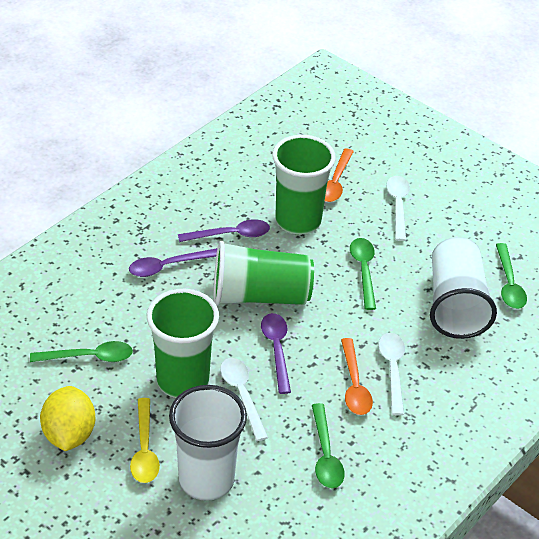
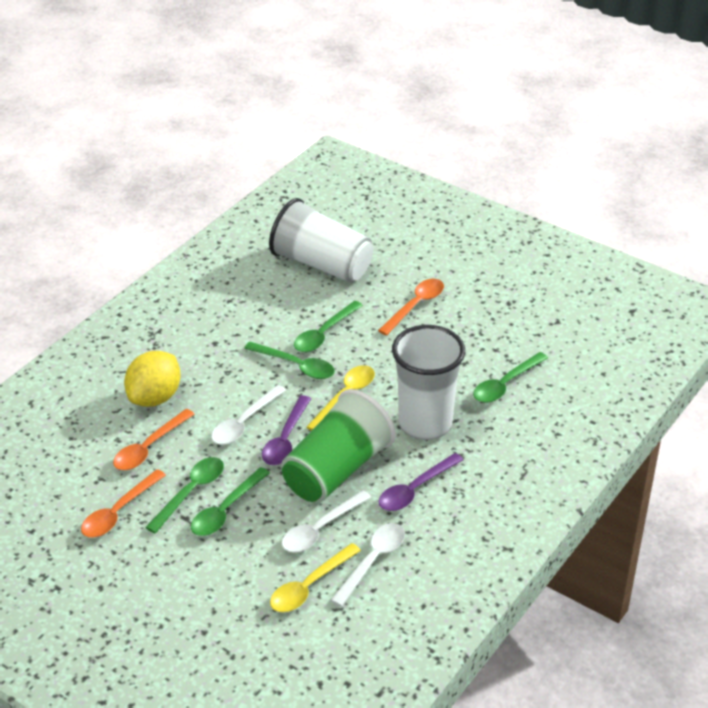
green cup: 3 -> 1
green spoon: 4 -> 5
orange spoon: 2 -> 3
purple spoon: 3 -> 2
yellow spoon: 1 -> 2

